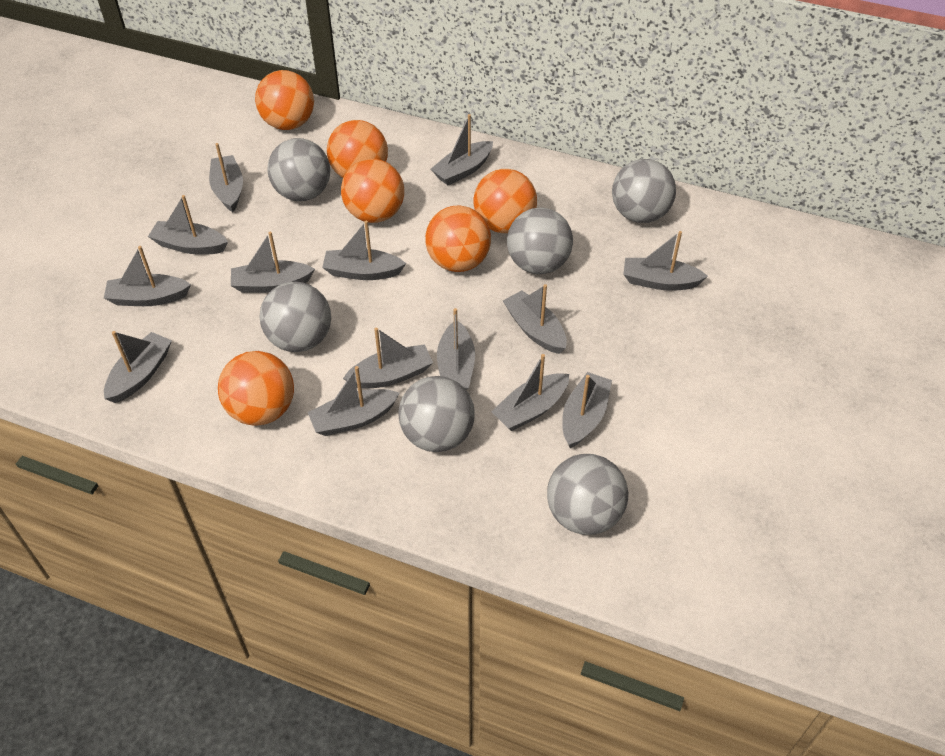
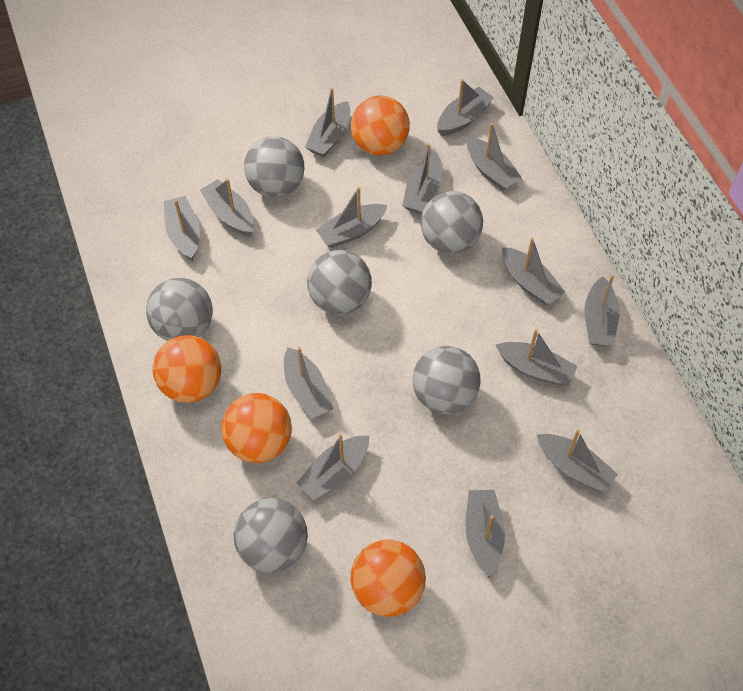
orange ball: 6 -> 4

